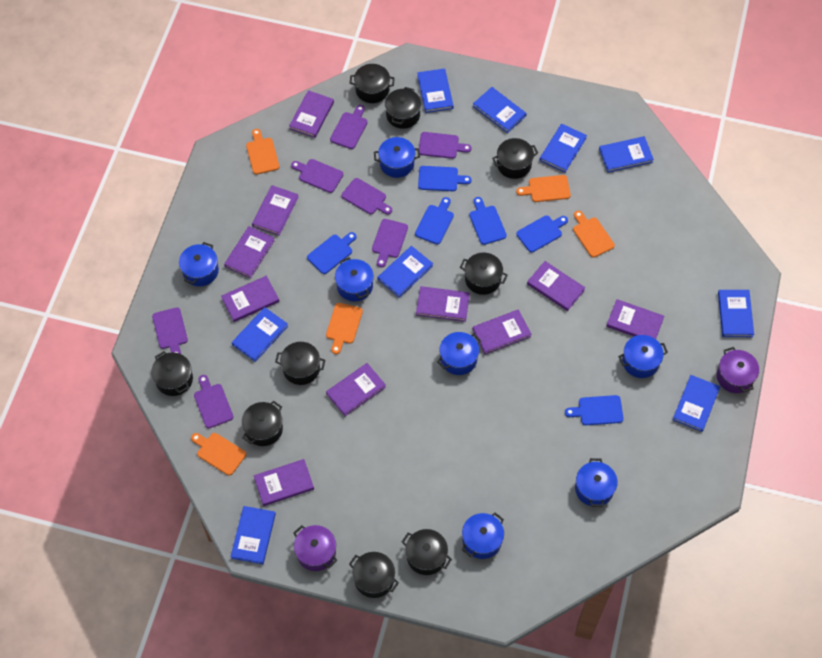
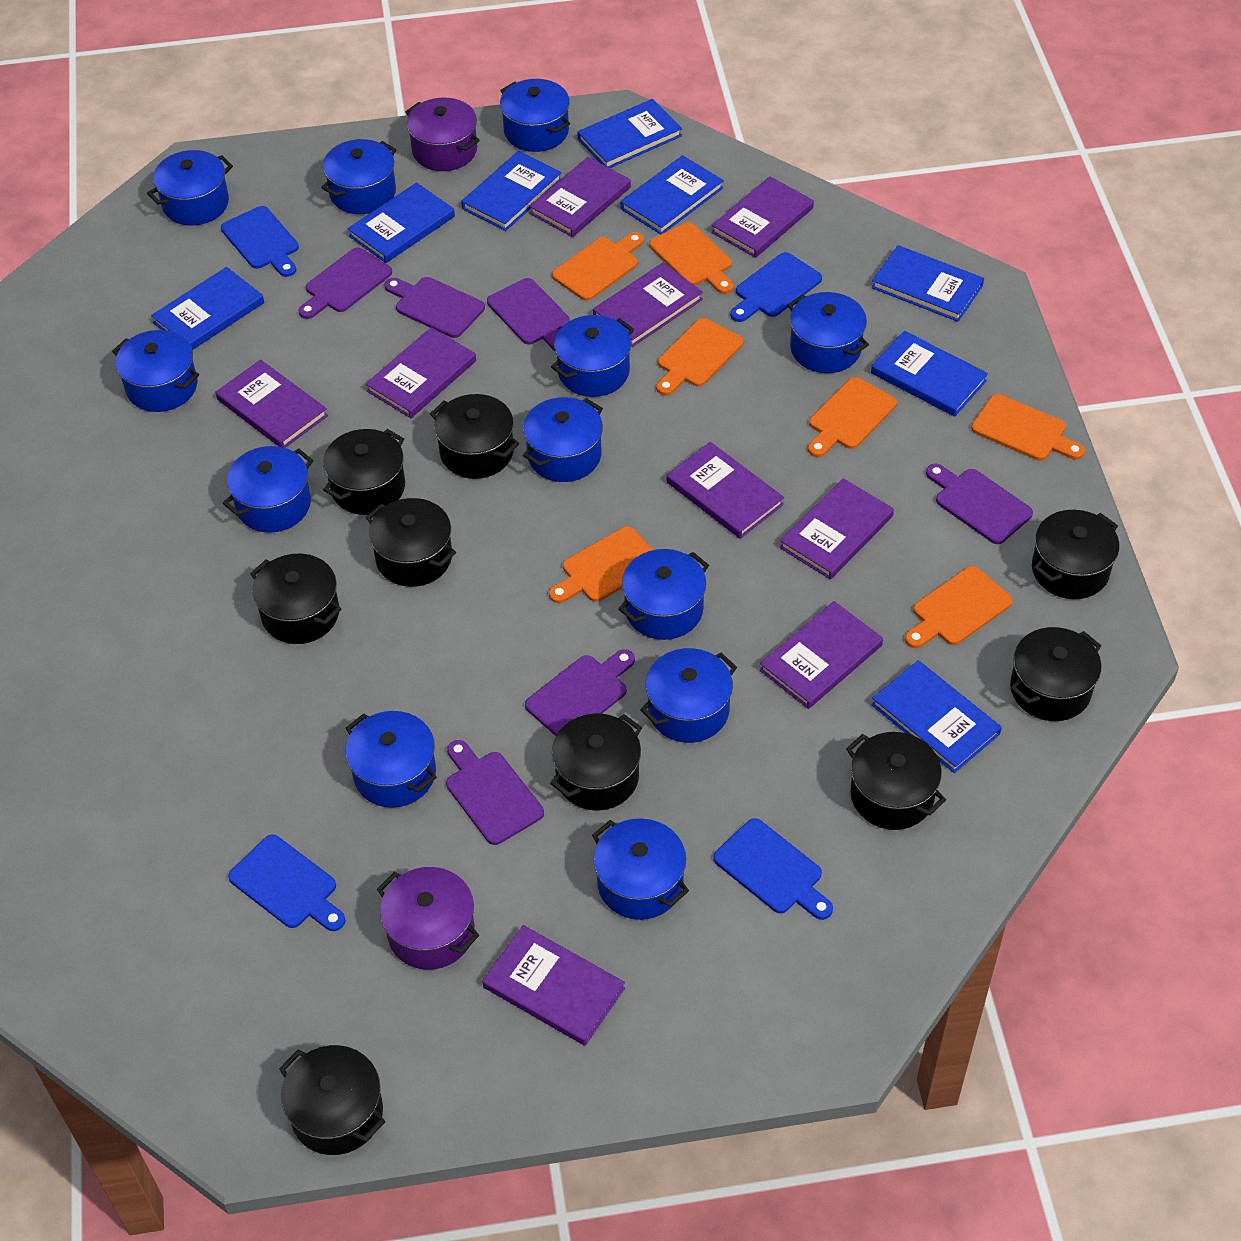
blue book: 9 -> 8
blue cutting board: 6 -> 4
blue pot: 7 -> 12
orange cutting board: 5 -> 7
purple book: 10 -> 9
purple cutting board: 7 -> 6

